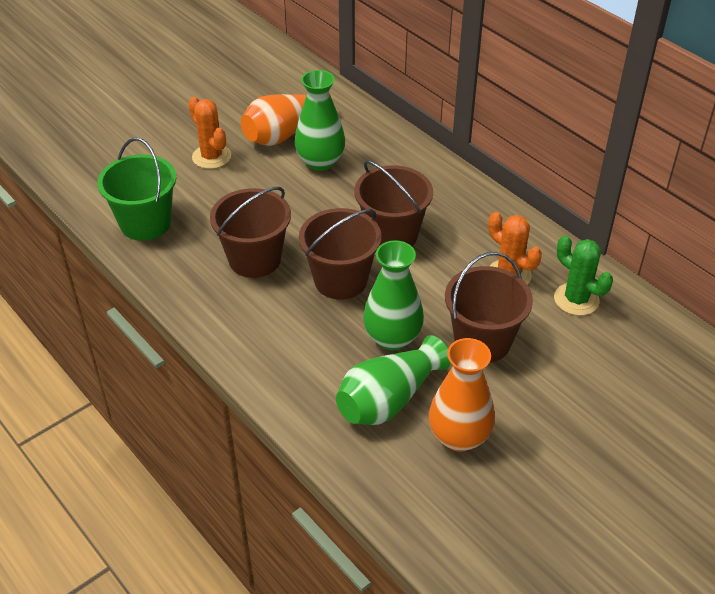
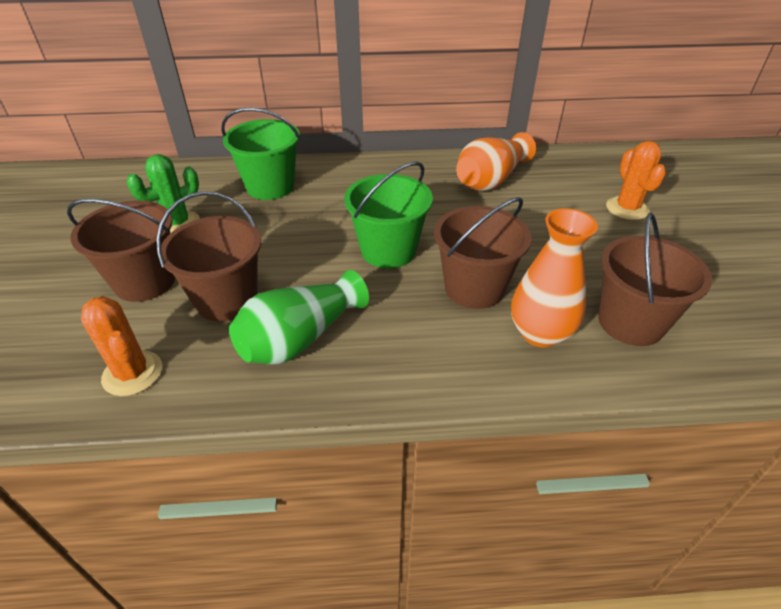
green bucket: 1 -> 2
green vase: 3 -> 1

